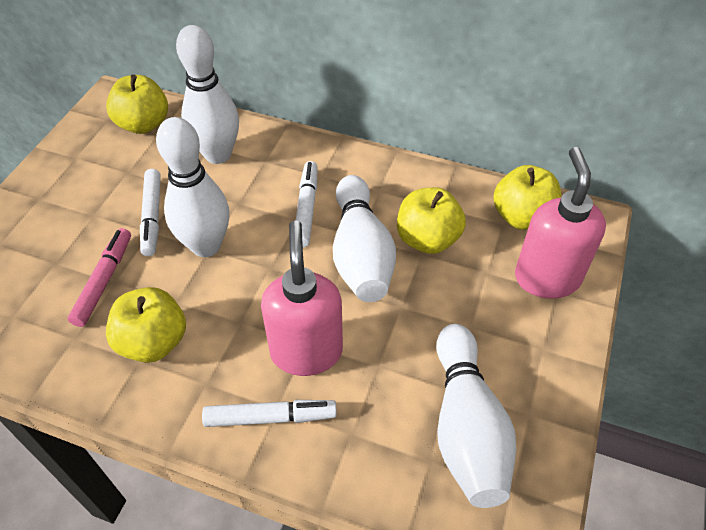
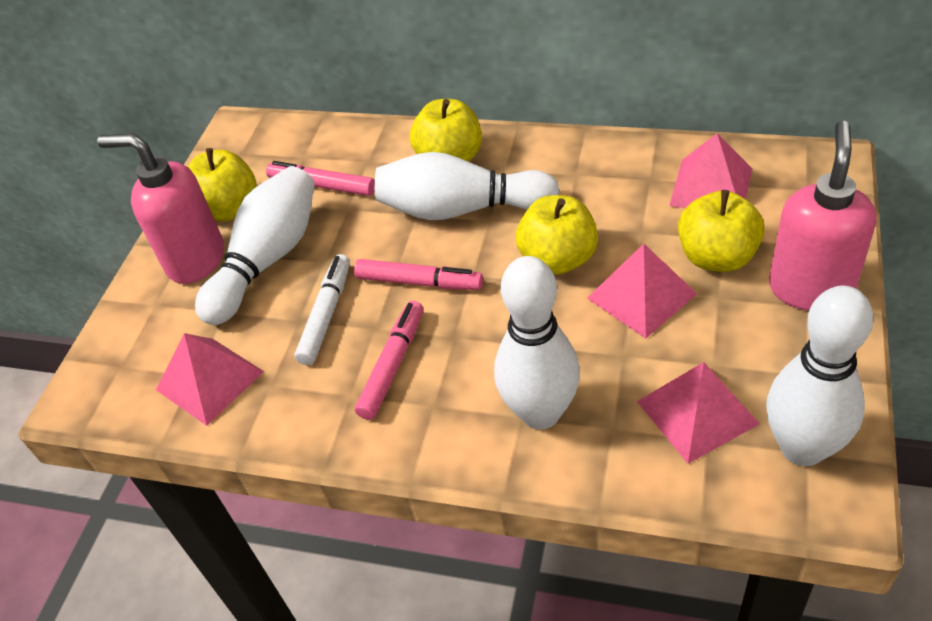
pink marker: 1 -> 3
pink pyramid: 0 -> 4
white marker: 3 -> 1

